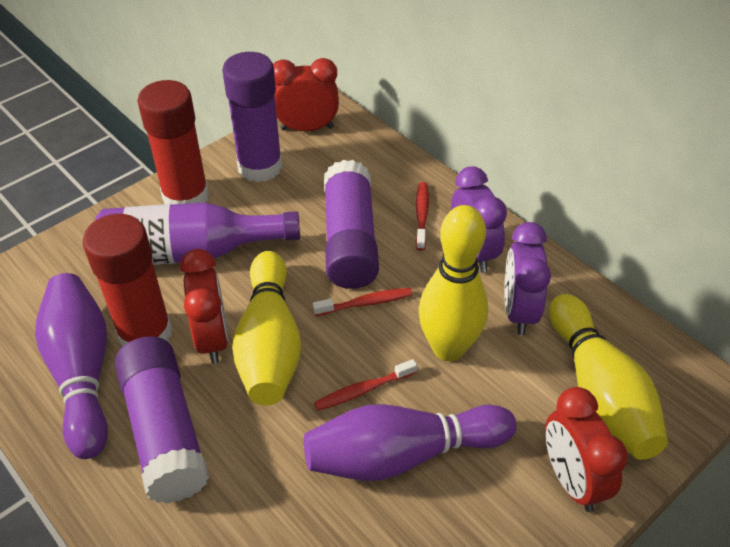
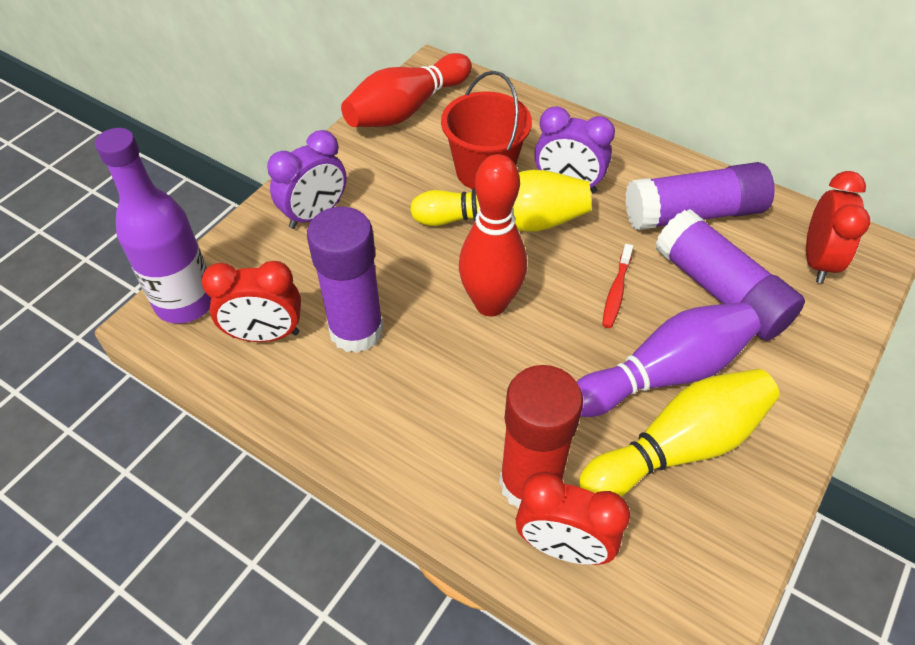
purple bowling pin: 2 -> 1
red bowling pin: 0 -> 2
red bucket: 0 -> 1
red glue stick: 2 -> 1
red toothbrush: 3 -> 1
yellow bowling pin: 3 -> 2

